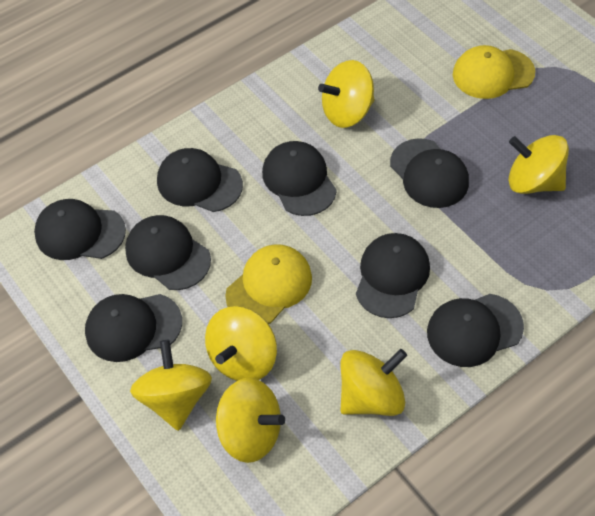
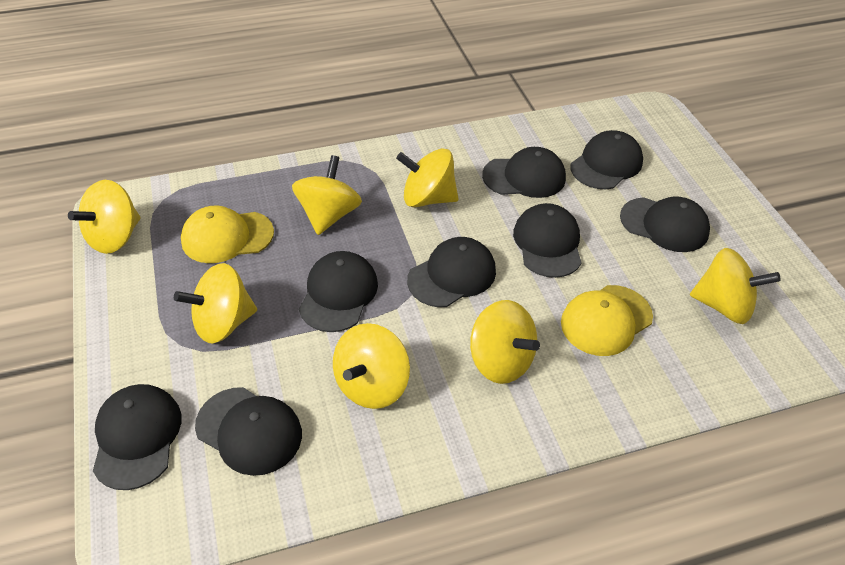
yellow spinning top: 6 -> 7

